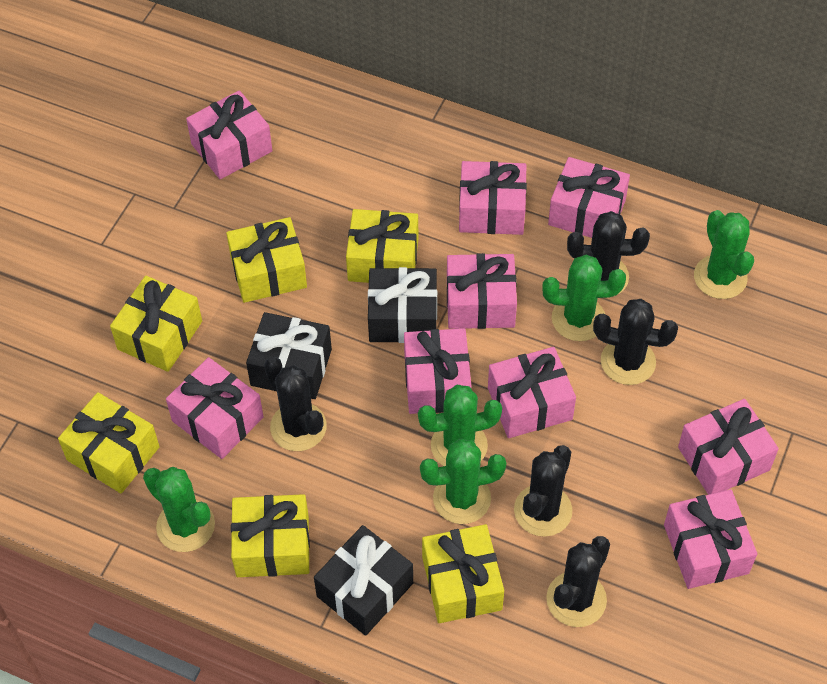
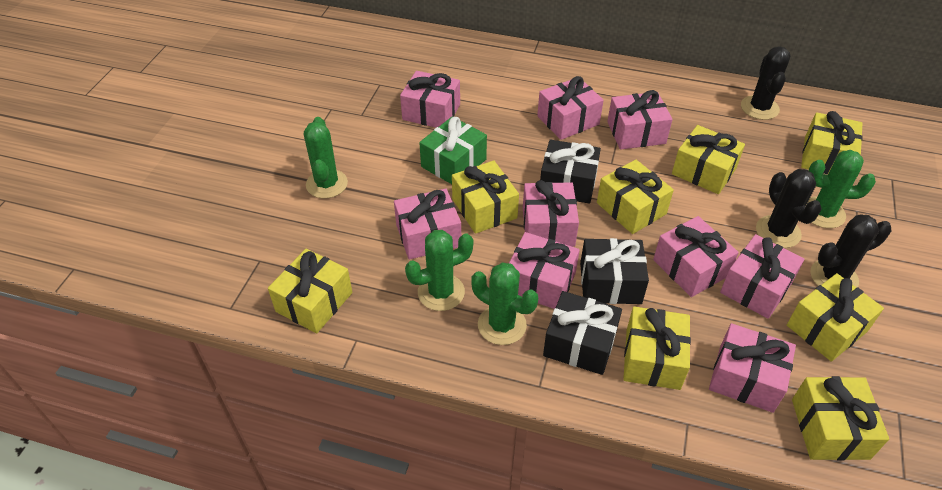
black cactus: 5 -> 3
green cactus: 5 -> 4
green gift: 0 -> 1
yellow gift: 6 -> 8

